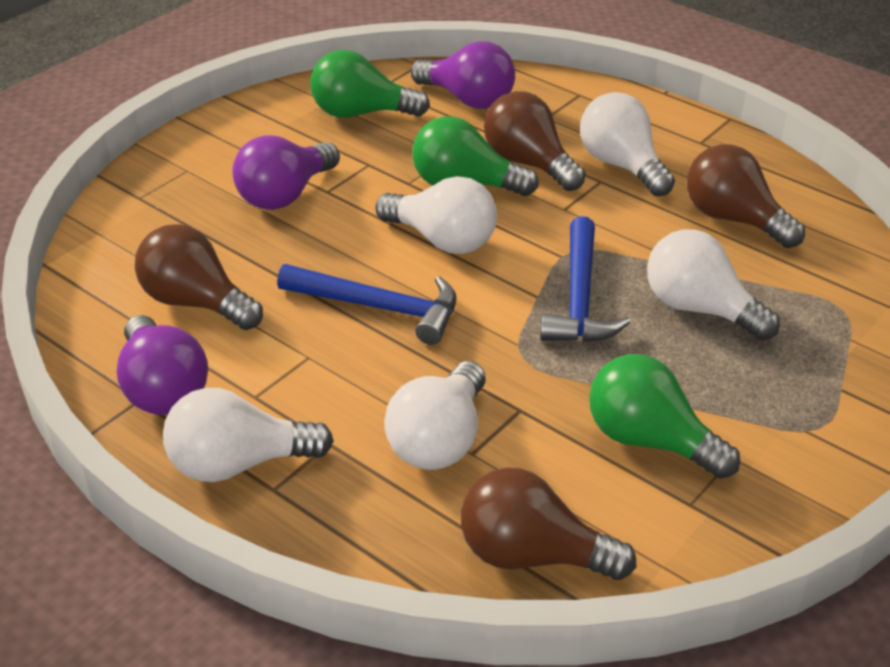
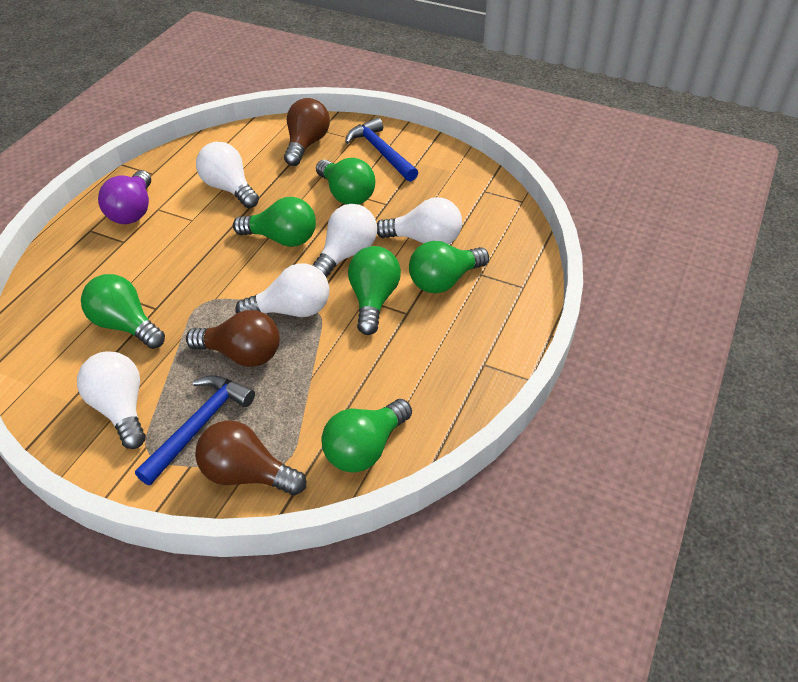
brown light bulb: 4 -> 3
green light bulb: 3 -> 6
purple light bulb: 3 -> 1

